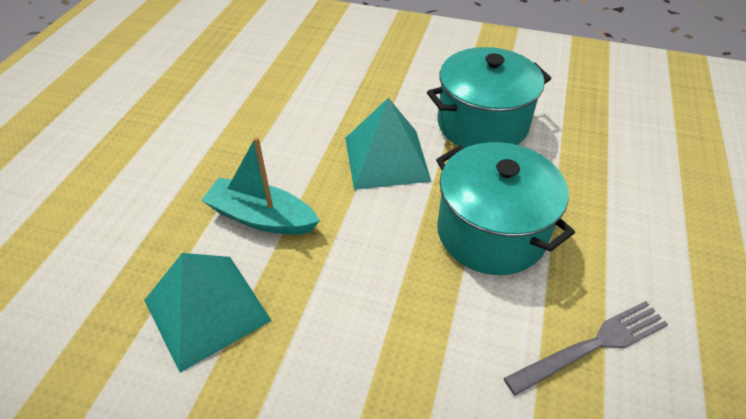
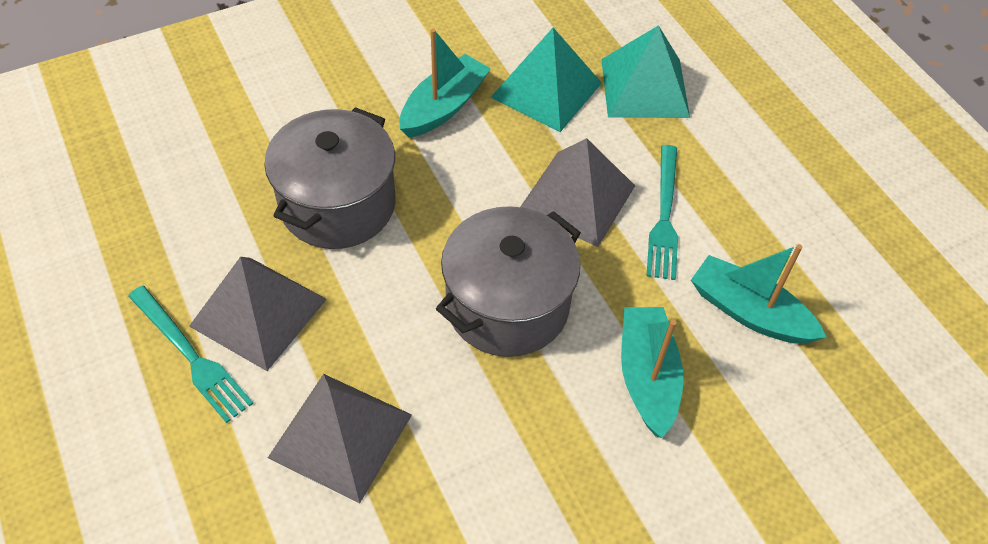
grey fork: 1 -> 0
grey pot: 0 -> 2
grey pyramid: 0 -> 3
turquoise boat: 1 -> 3
turquoise fork: 0 -> 2
turquoise pot: 2 -> 0

